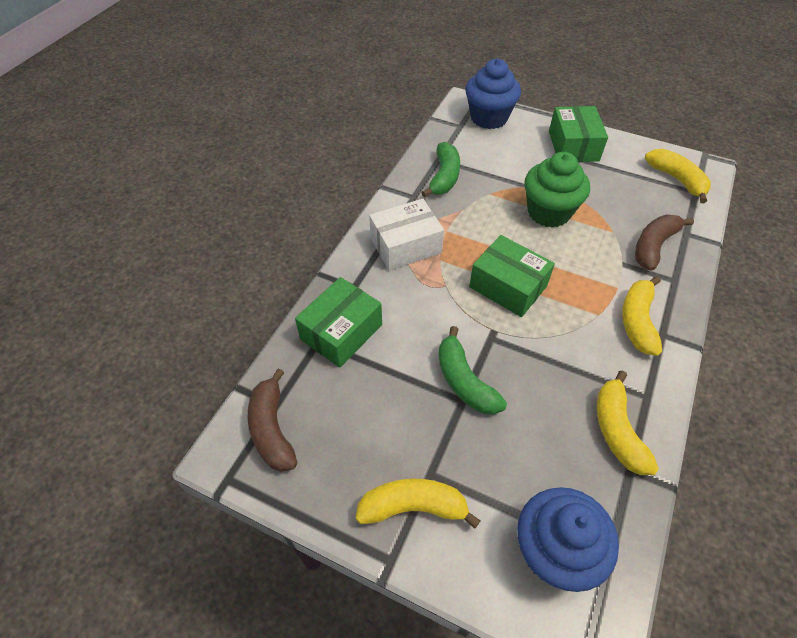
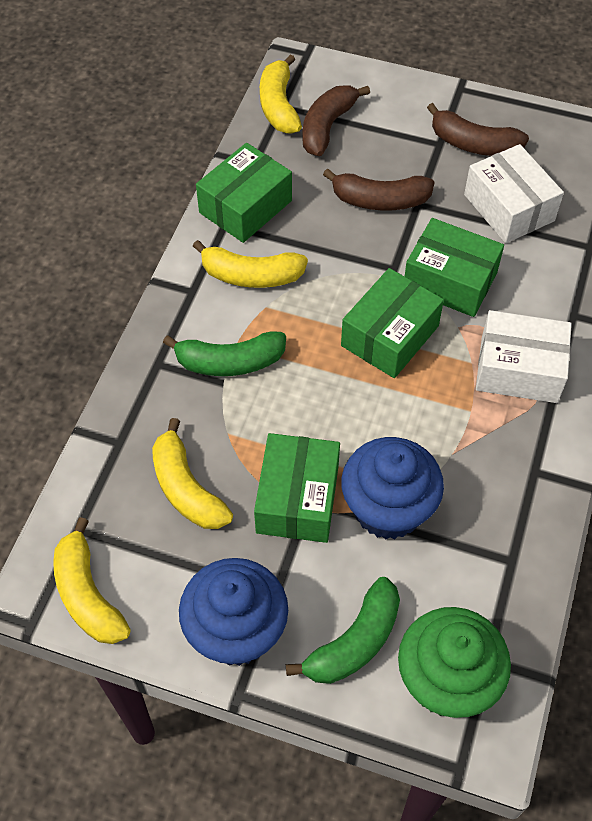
brown banana: 2 -> 3
green box: 3 -> 4
white box: 1 -> 2

